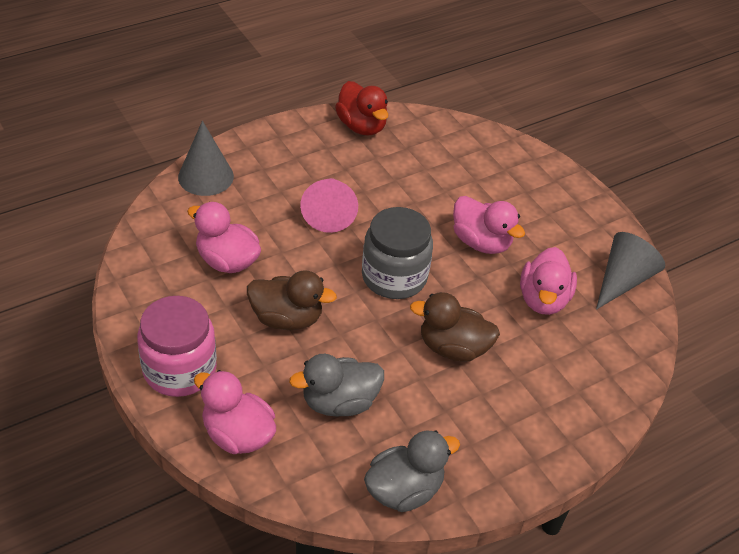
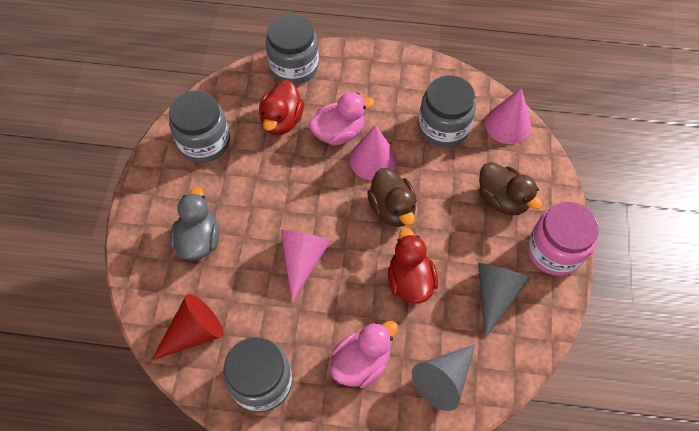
grey duck: 2 -> 1
grey jar: 1 -> 4
pink cone: 1 -> 3
pink duck: 4 -> 2
red cone: 0 -> 1
red duck: 1 -> 2

